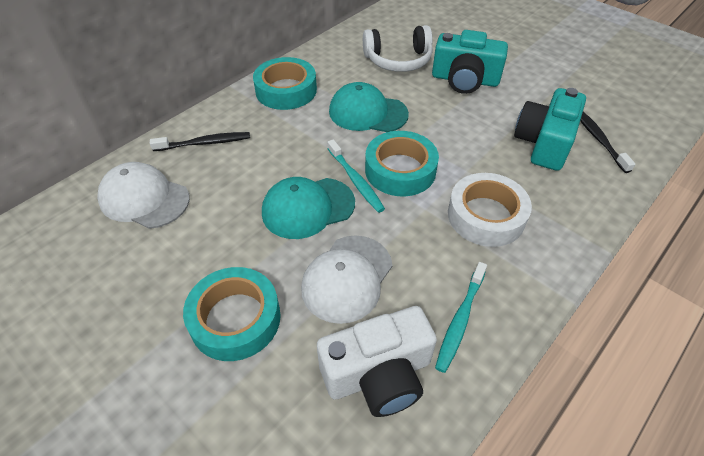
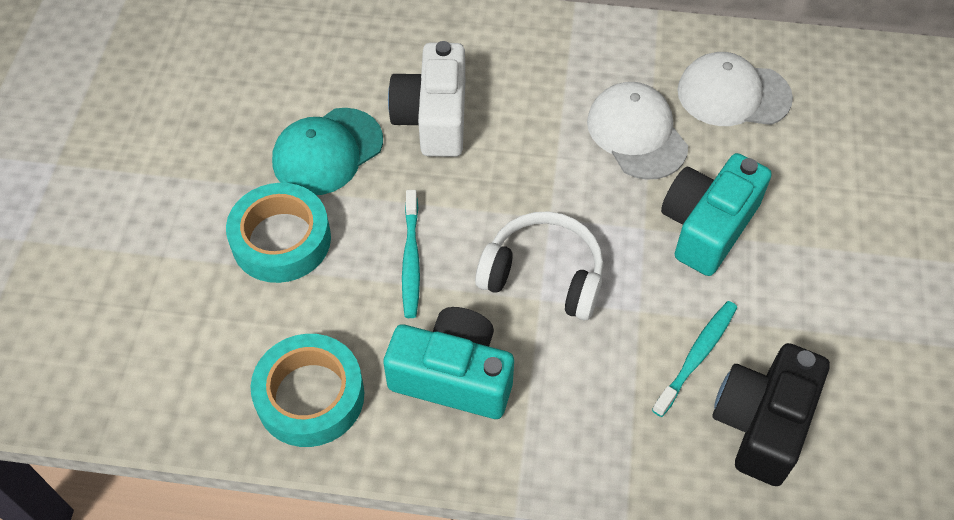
black camera: 0 -> 1
black toothbrush: 2 -> 0
turquoise cap: 2 -> 1
turquoise tape: 3 -> 2
white tape: 1 -> 0

